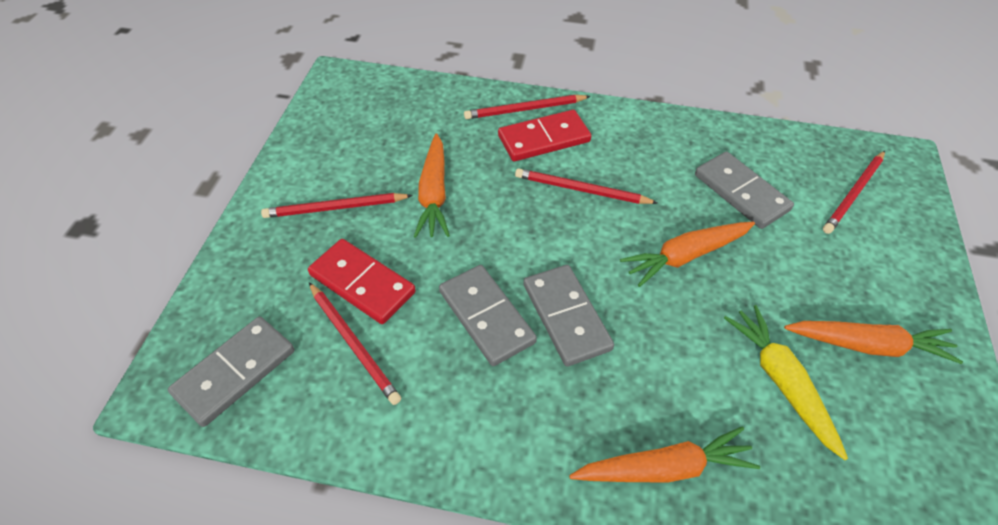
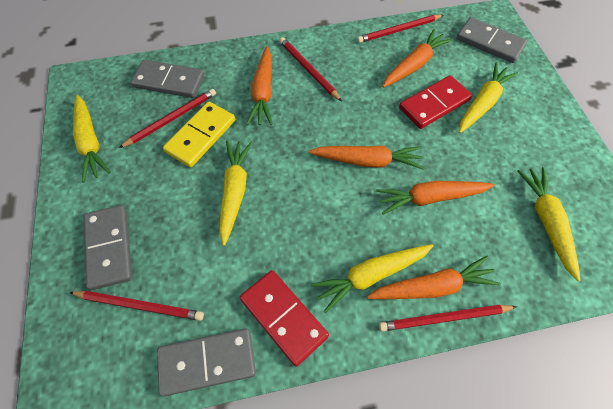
orange carrot: 4 -> 5
yellow carrot: 1 -> 5
yellow domino: 0 -> 1

